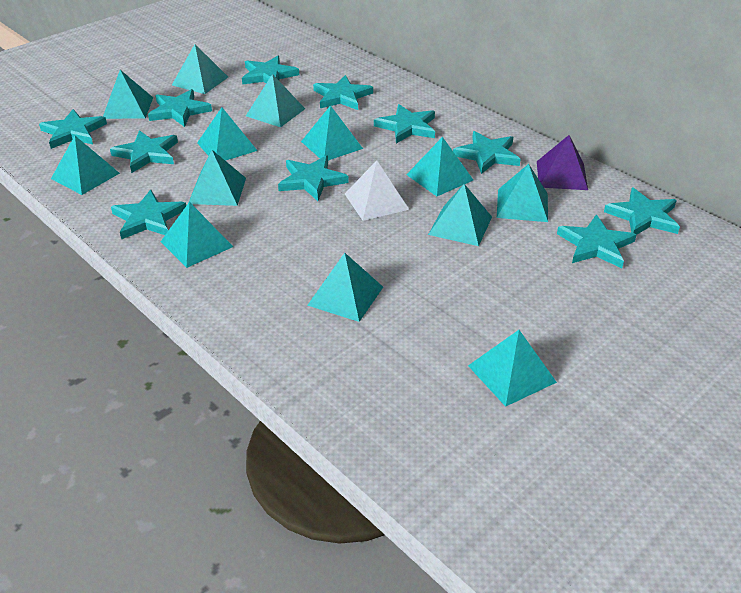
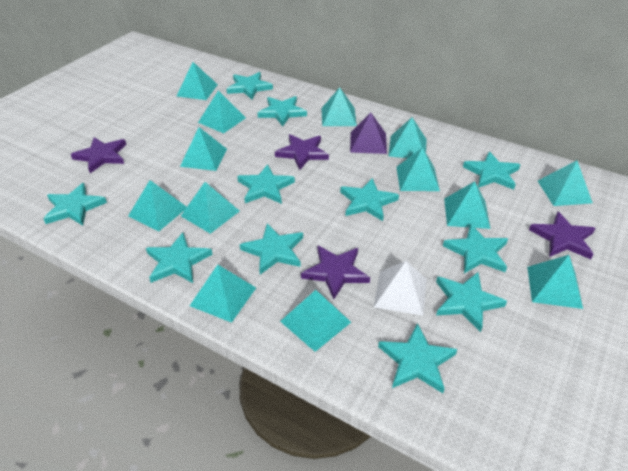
purple star: 0 -> 4

